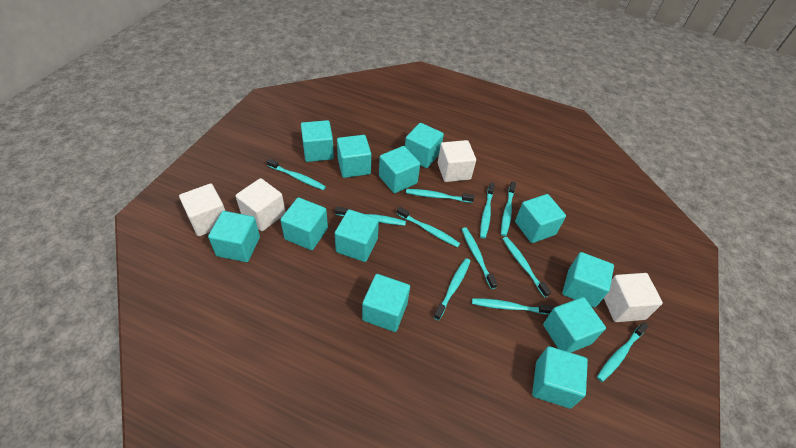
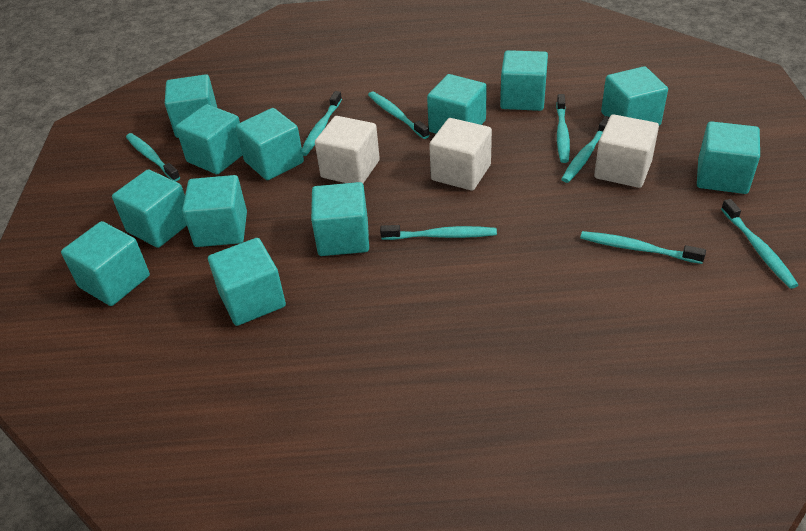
turquoise toothbrush: 11 -> 8
white cube: 4 -> 3

